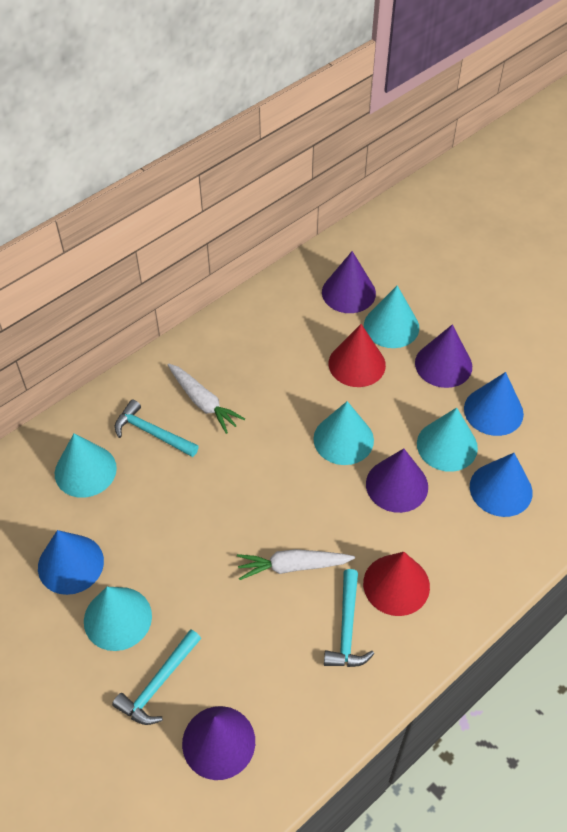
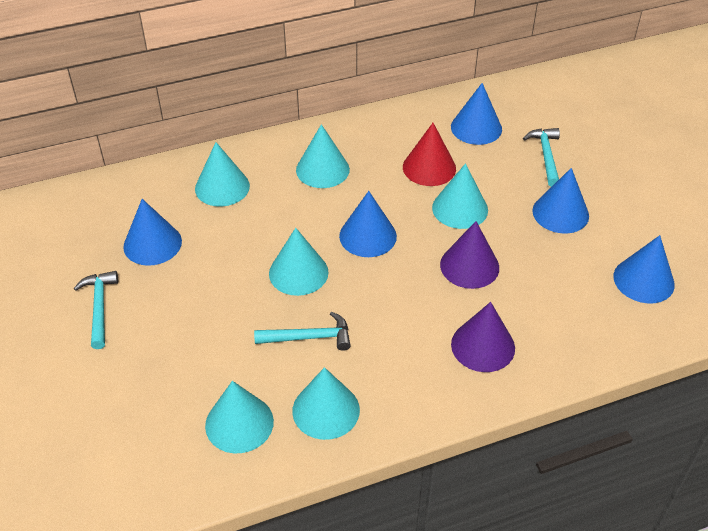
blue cone: 3 -> 5
purple cone: 4 -> 2
red cone: 2 -> 1
turquoise cone: 5 -> 6
white carrot: 2 -> 0

